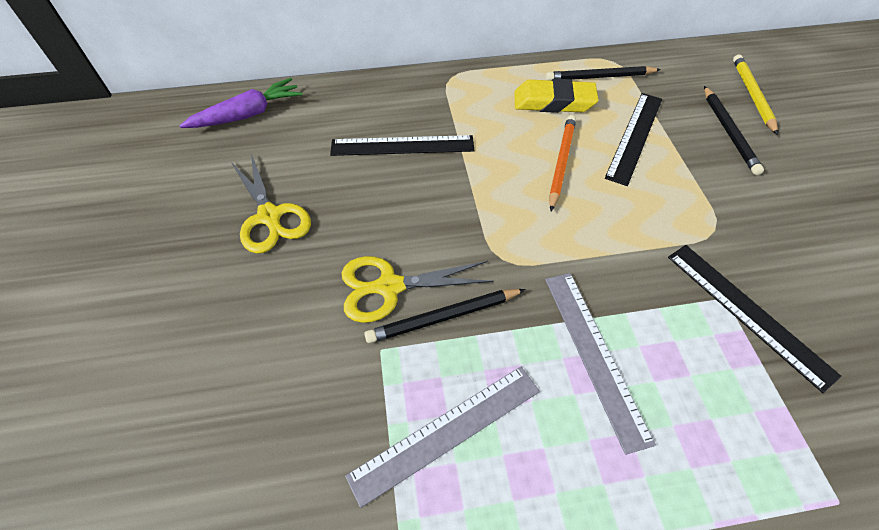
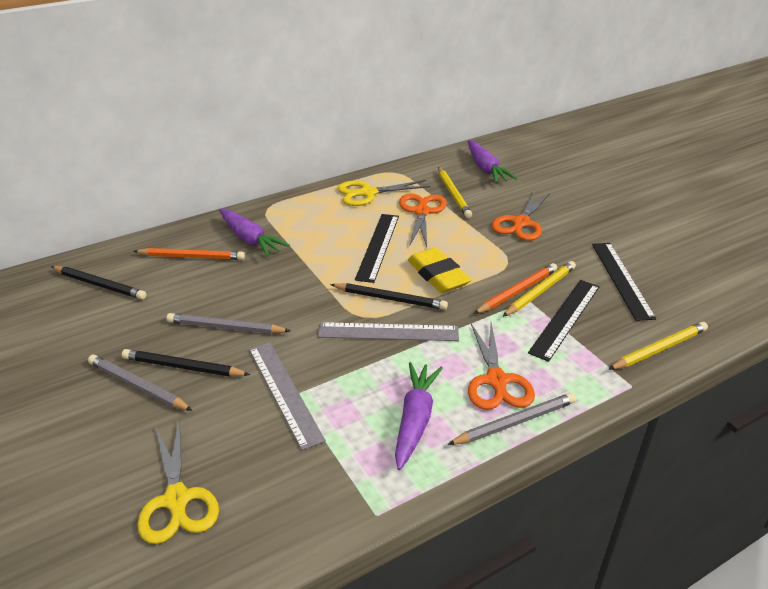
grey pencil: 0 -> 3
orange pencil: 1 -> 2
orange scissors: 0 -> 3
purple carrot: 1 -> 3
yellow pencil: 1 -> 3

